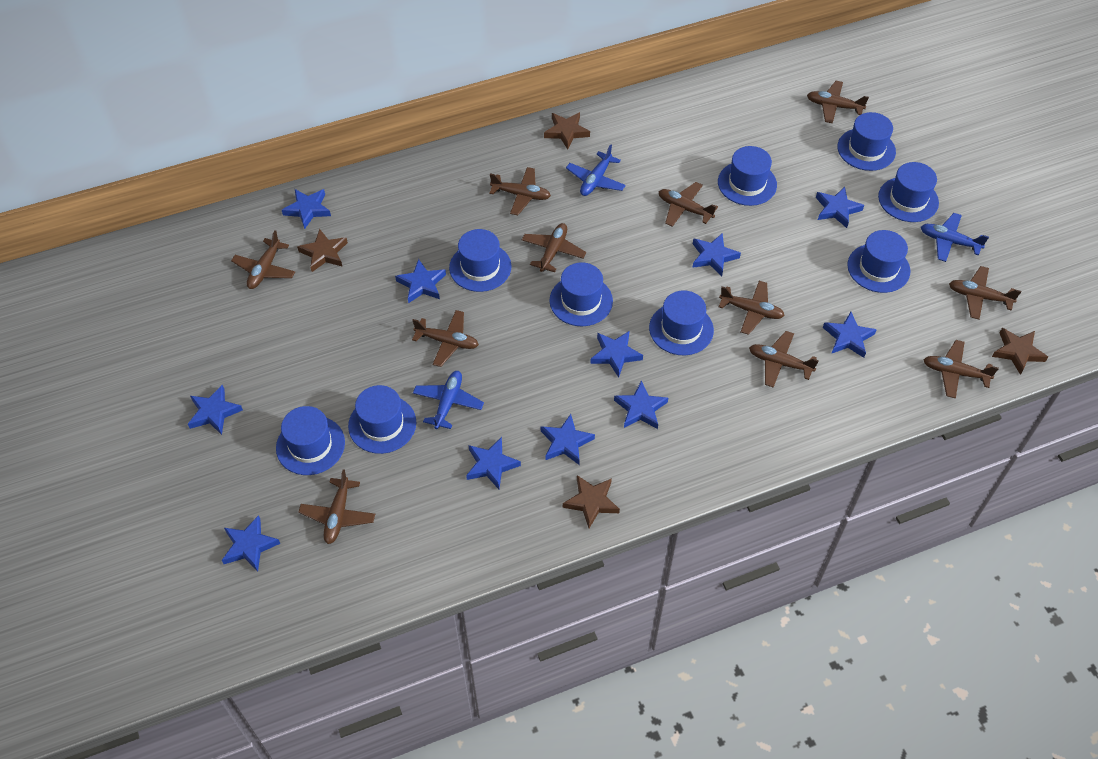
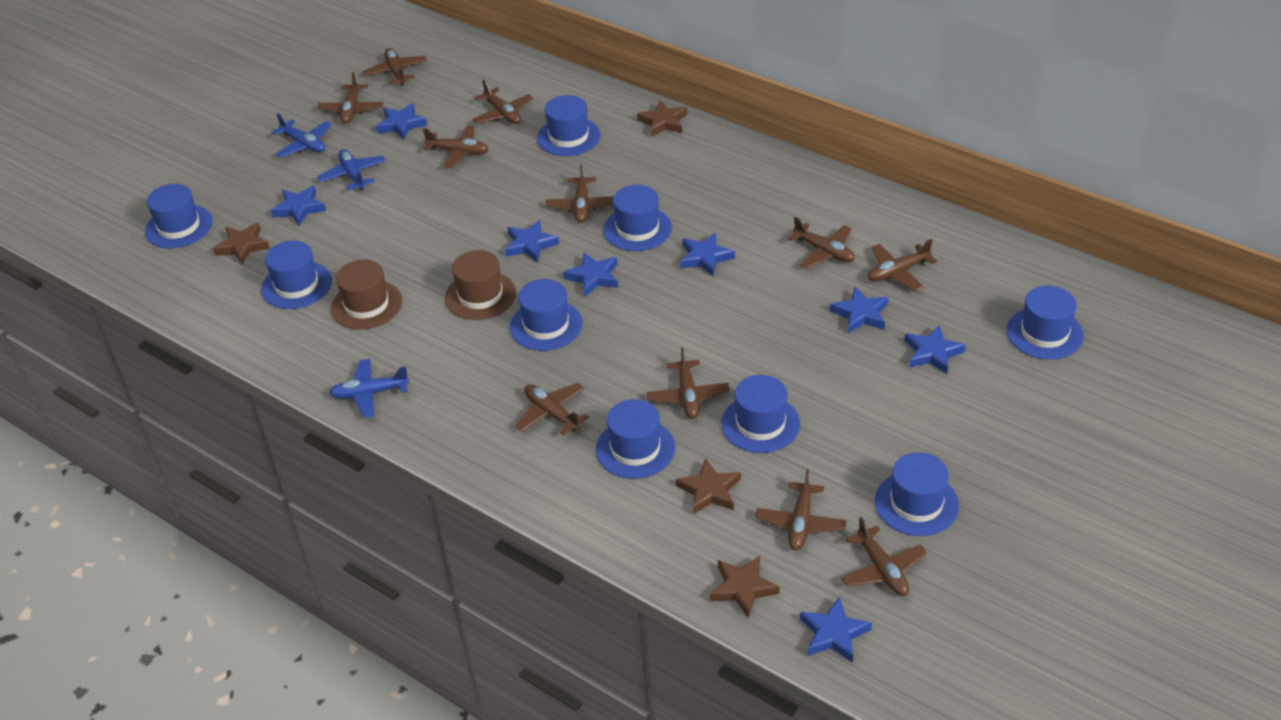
blue star: 11 -> 8
brown hat: 0 -> 2

